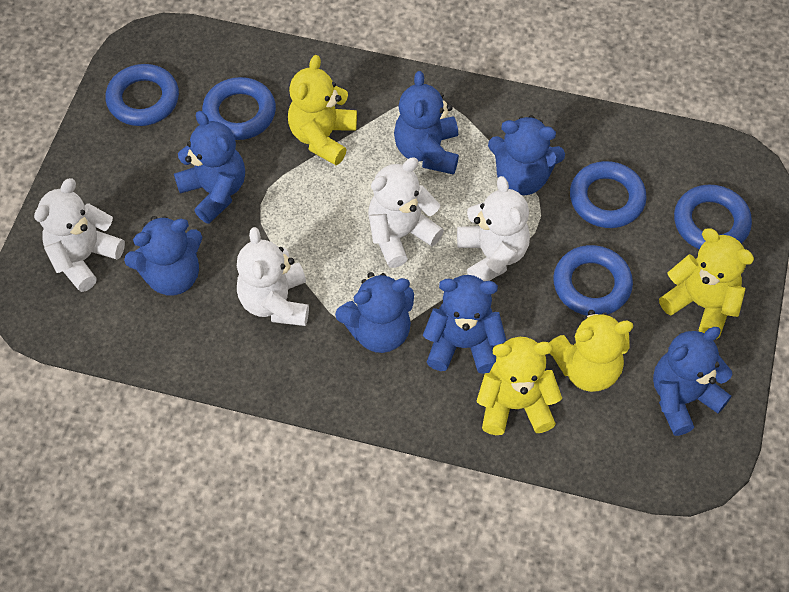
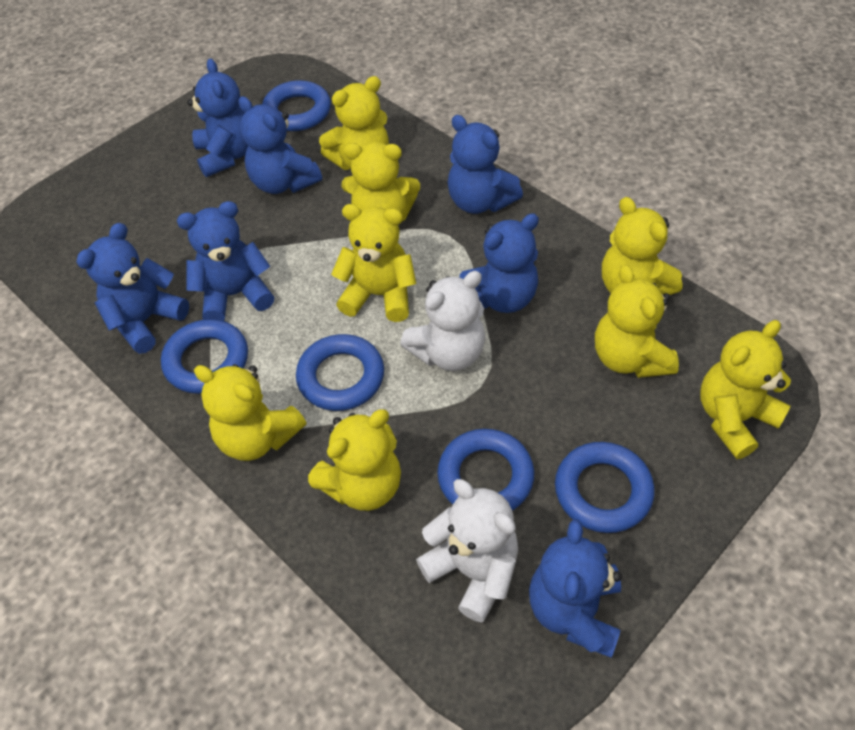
white teddy bear: 4 -> 2
yellow teddy bear: 4 -> 8

